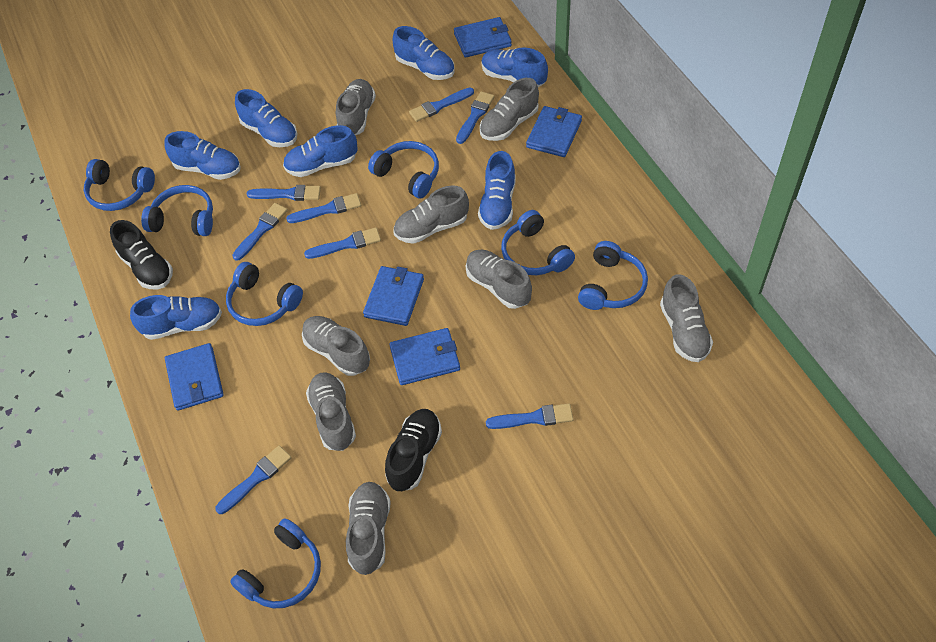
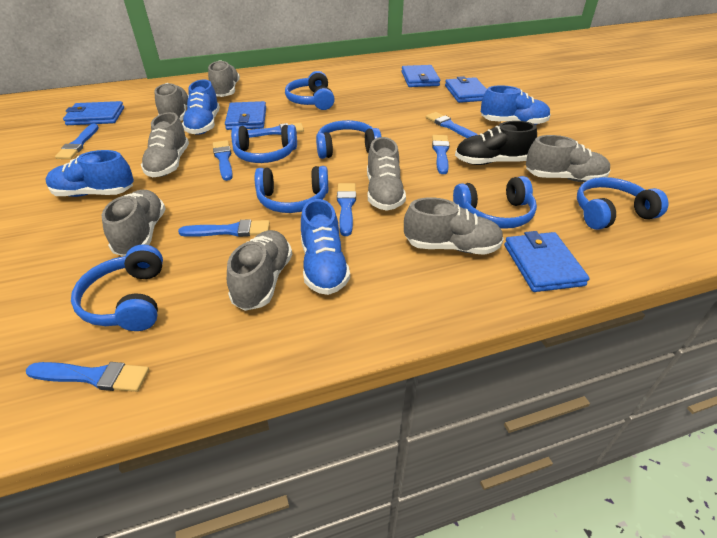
black shoe: 2 -> 1
blue shoe: 7 -> 4

